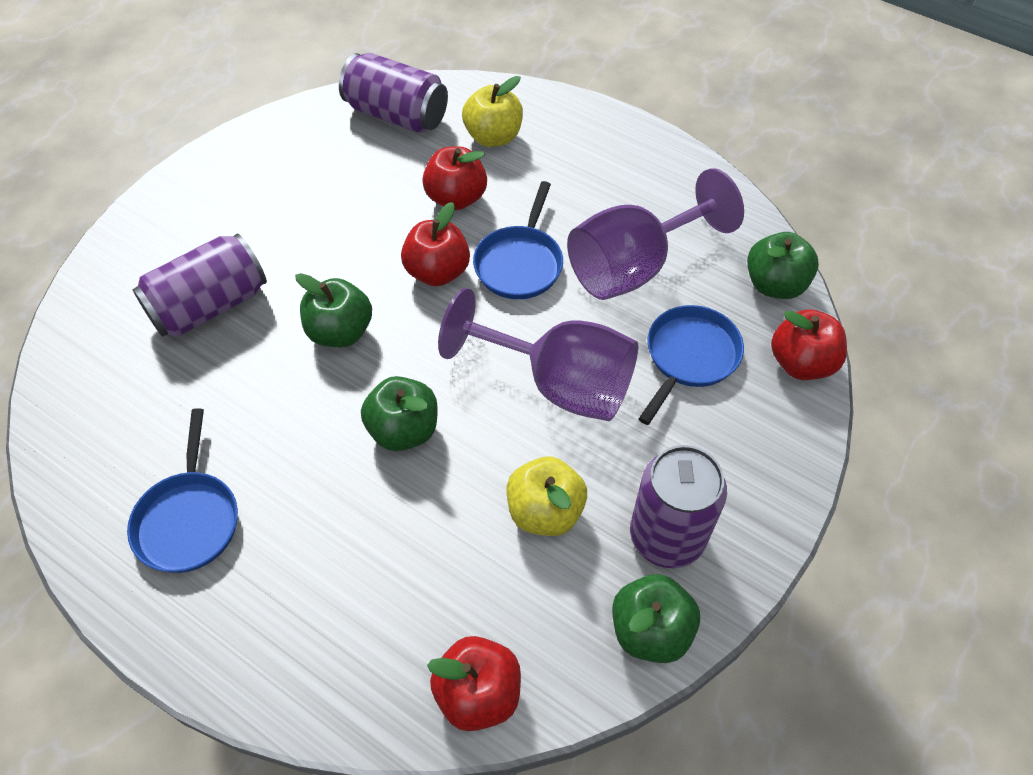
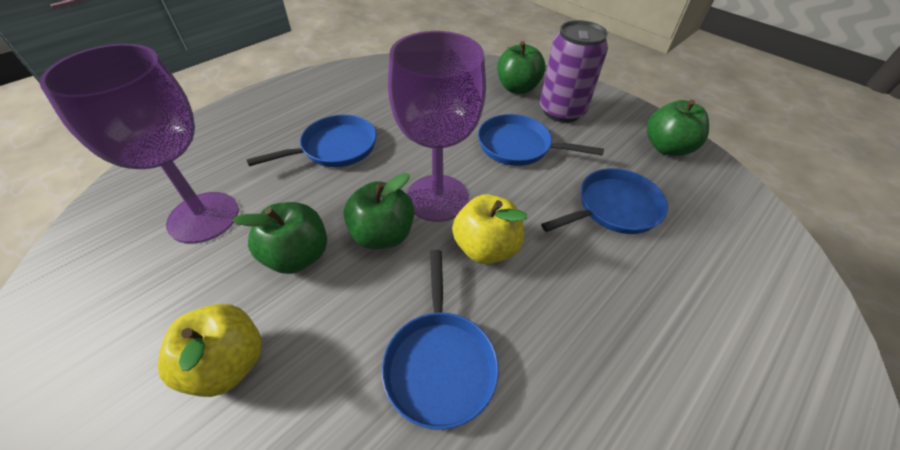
blue pan: 3 -> 4
purple can: 3 -> 1
red apple: 4 -> 0

